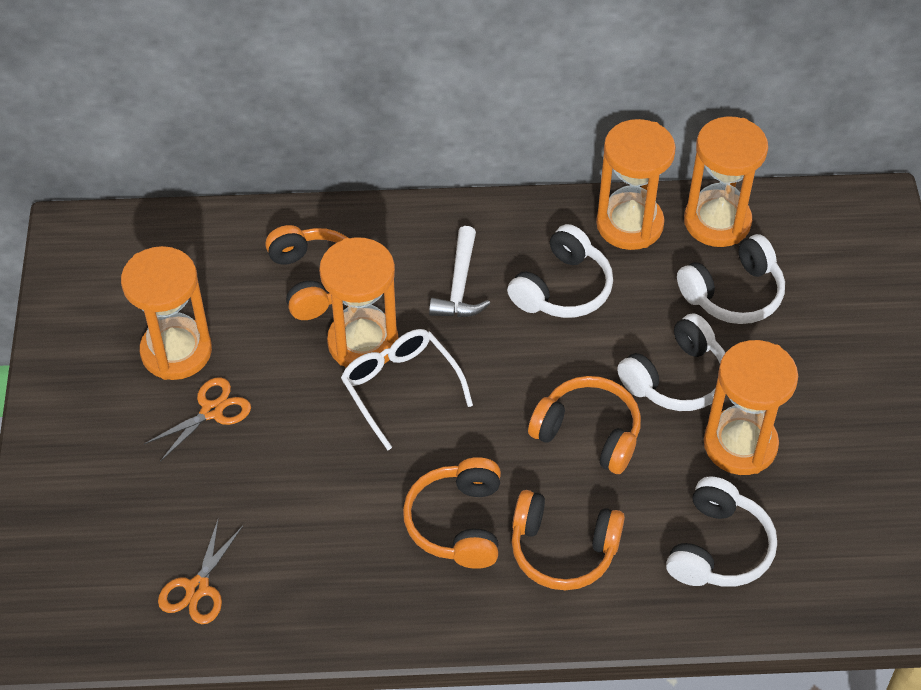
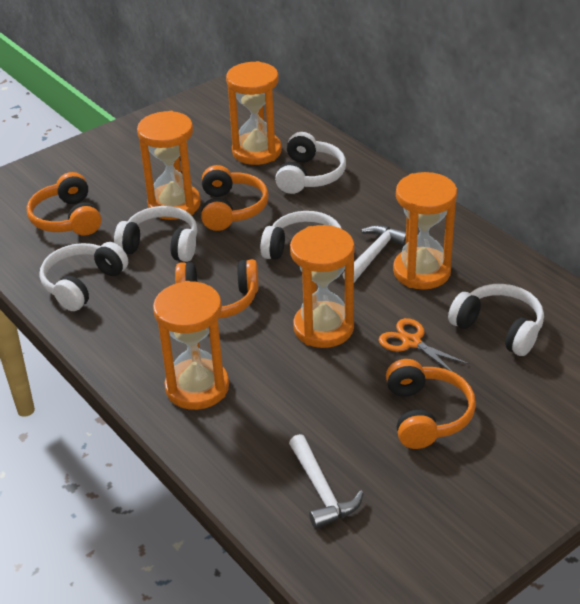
orange scissors: 2 -> 1
white glasses: 1 -> 0
white hammer: 1 -> 2
white headphones: 4 -> 5

